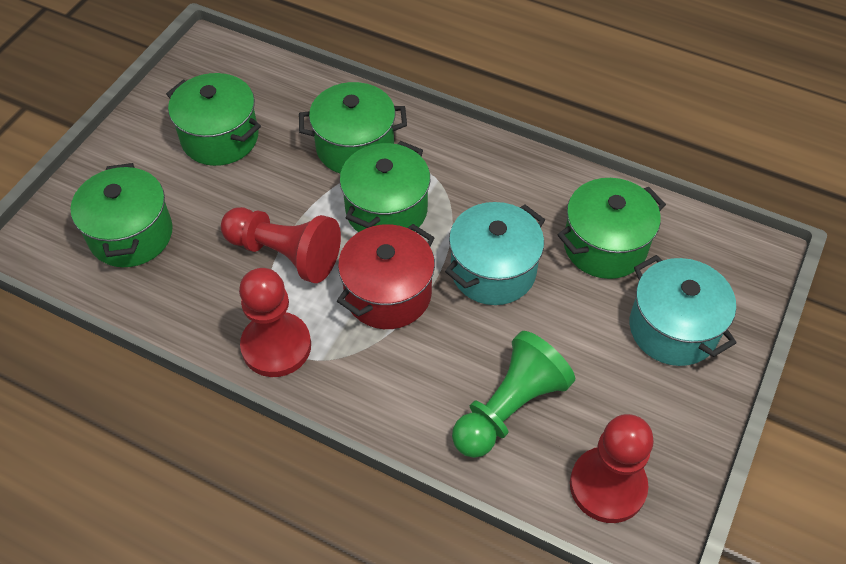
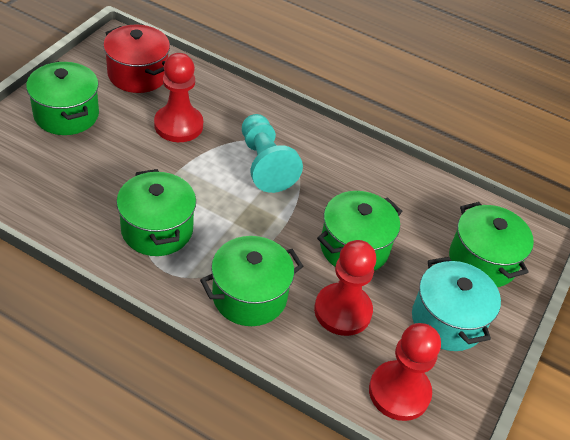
green pawn: 1 -> 0
turquoise pawn: 0 -> 1
turquoise pot: 2 -> 1

